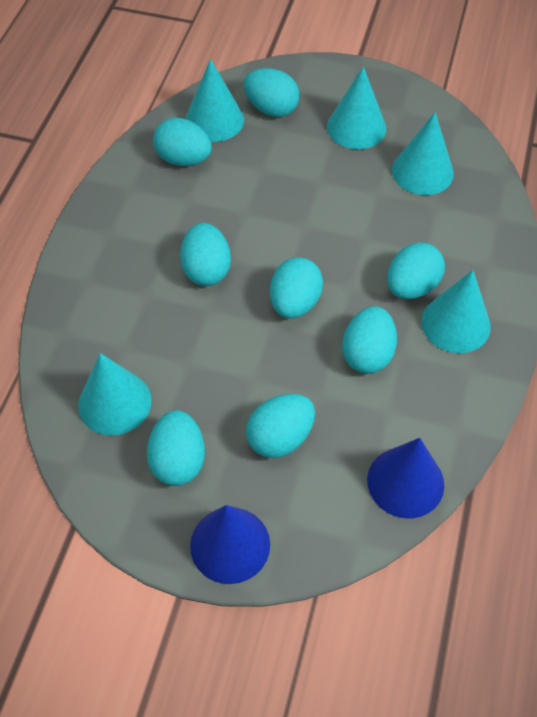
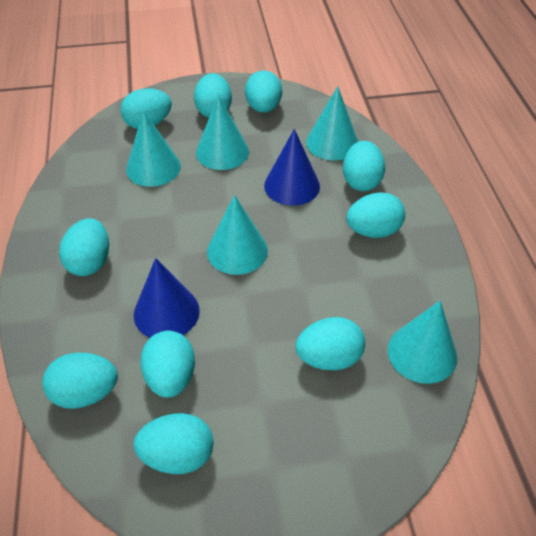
turquoise egg: 8 -> 10

